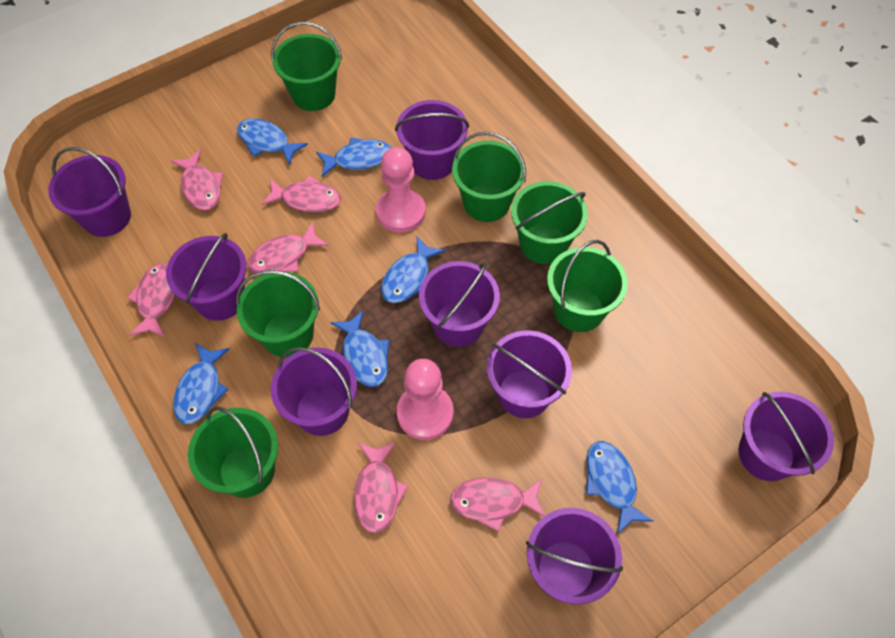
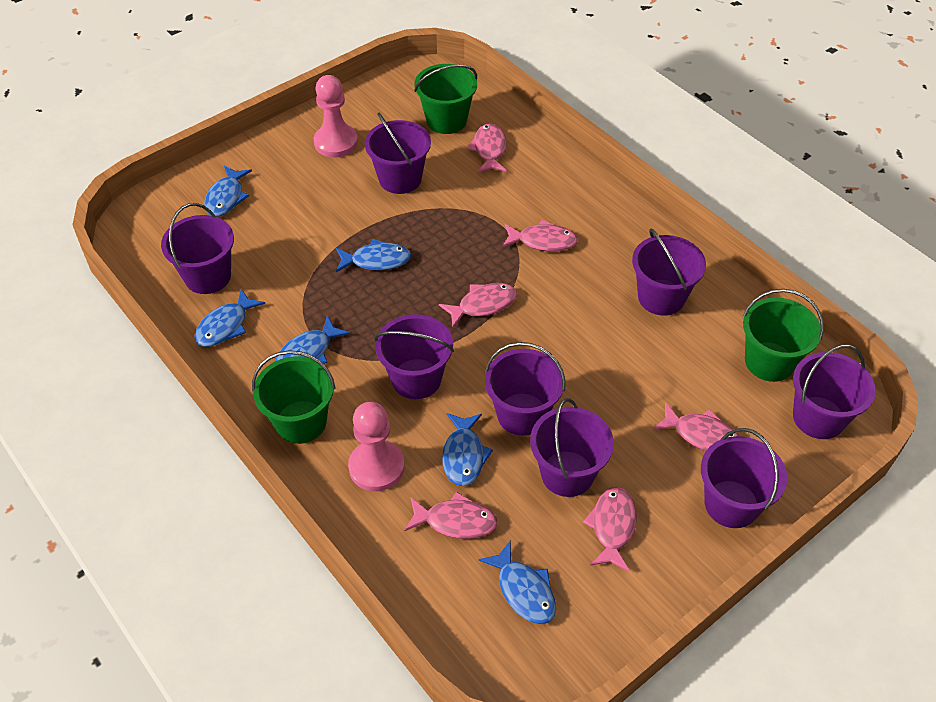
green bucket: 6 -> 3

